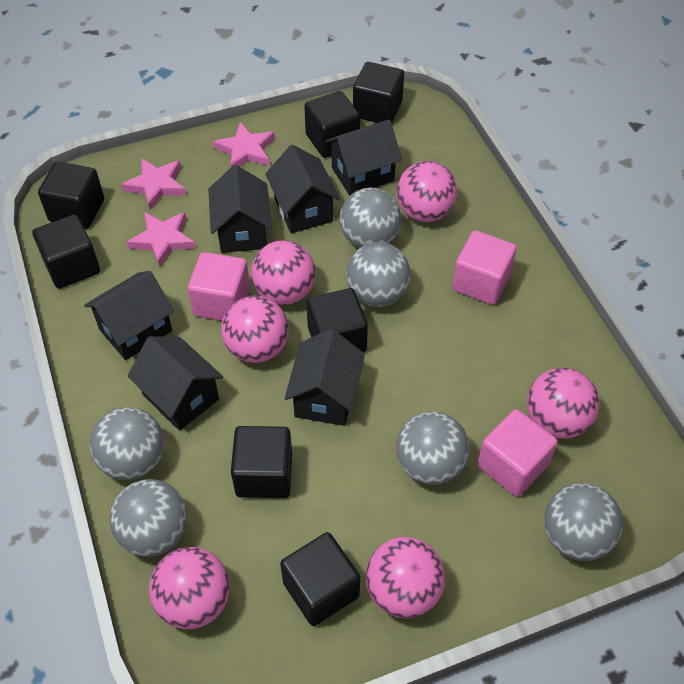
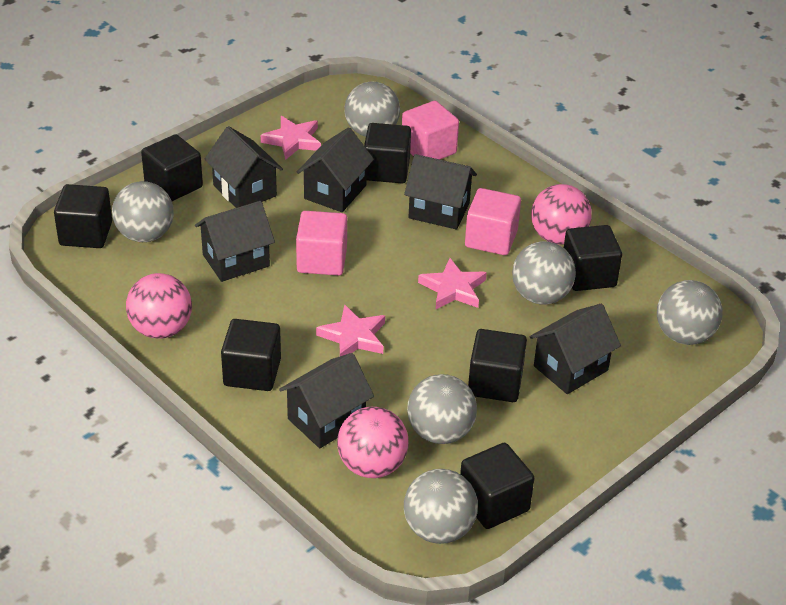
pink ball: 6 -> 3

